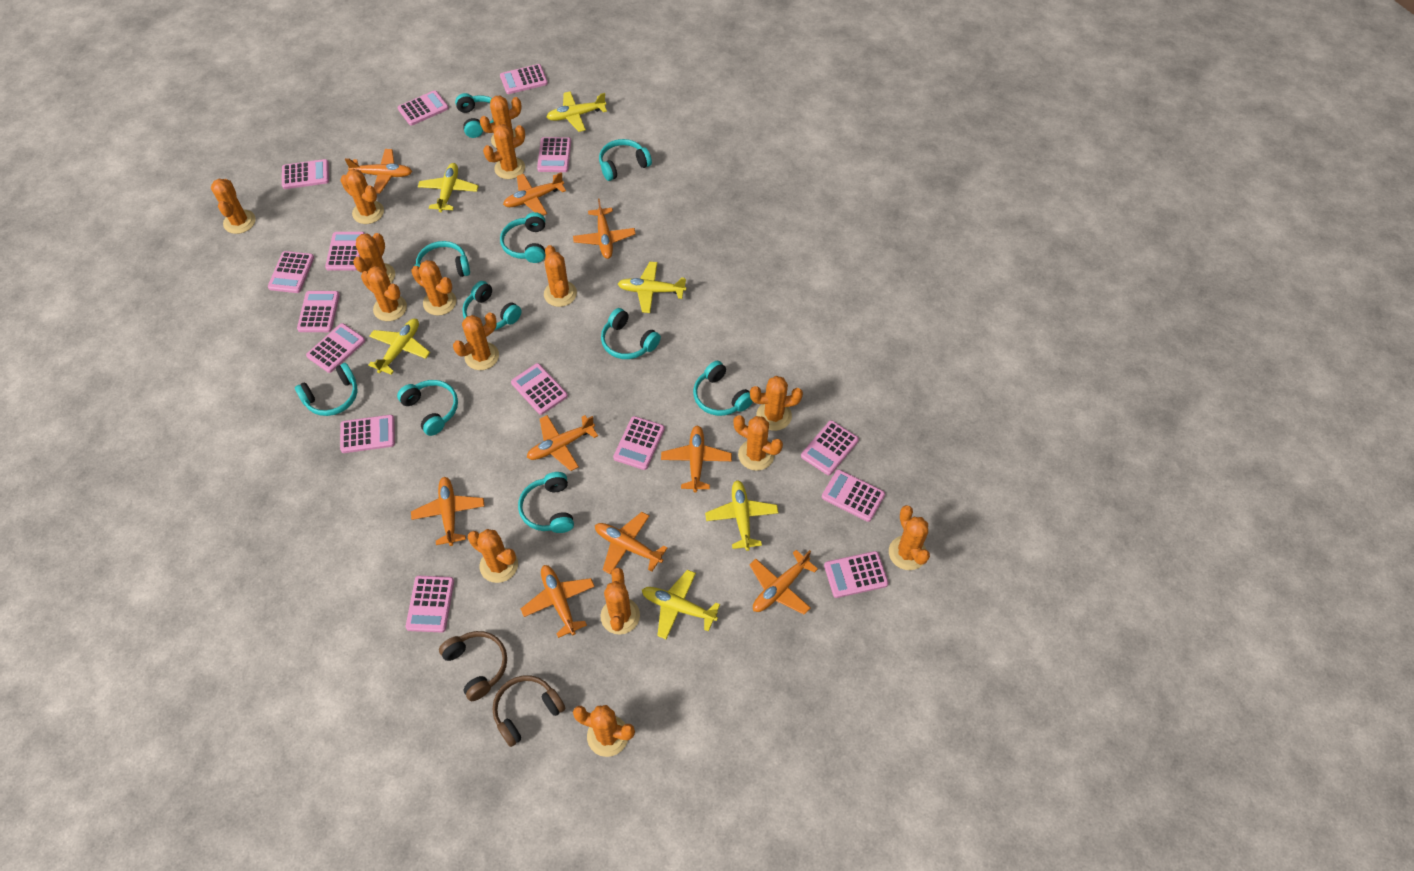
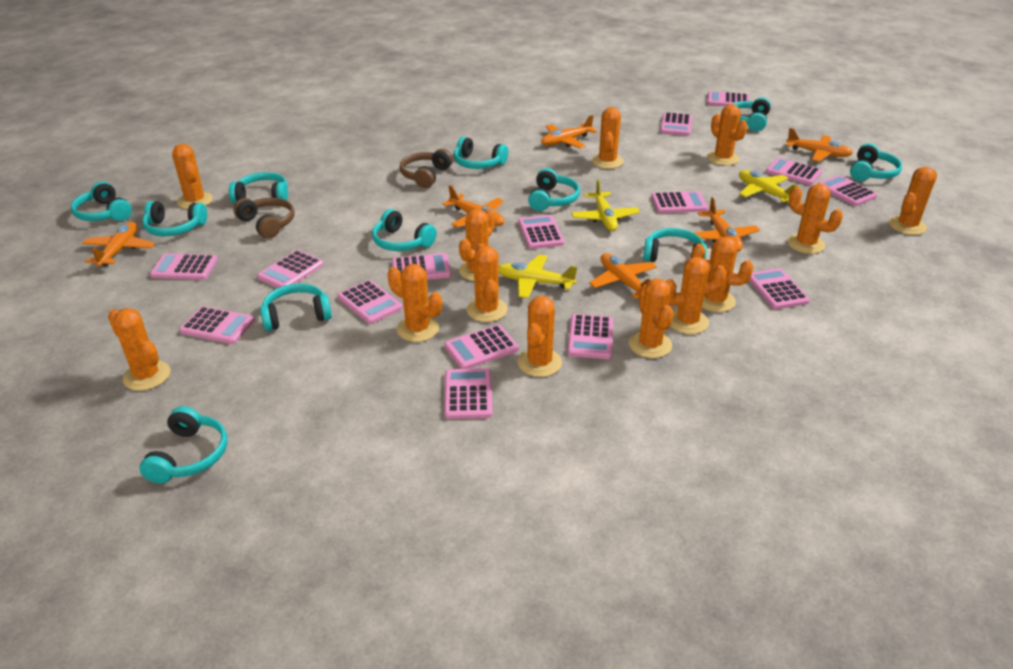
orange cactus: 15 -> 13
orange plane: 9 -> 6
turquoise headphones: 10 -> 11
yellow plane: 6 -> 3

